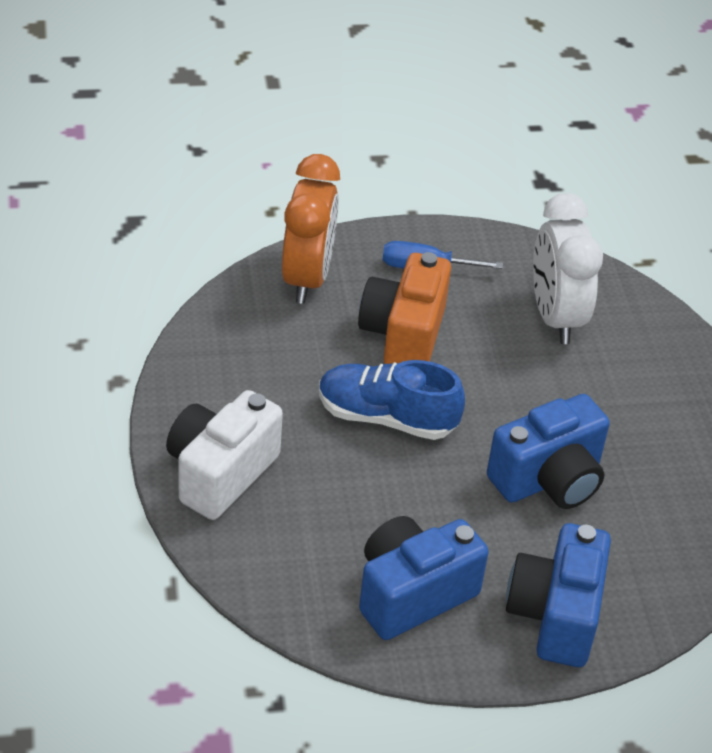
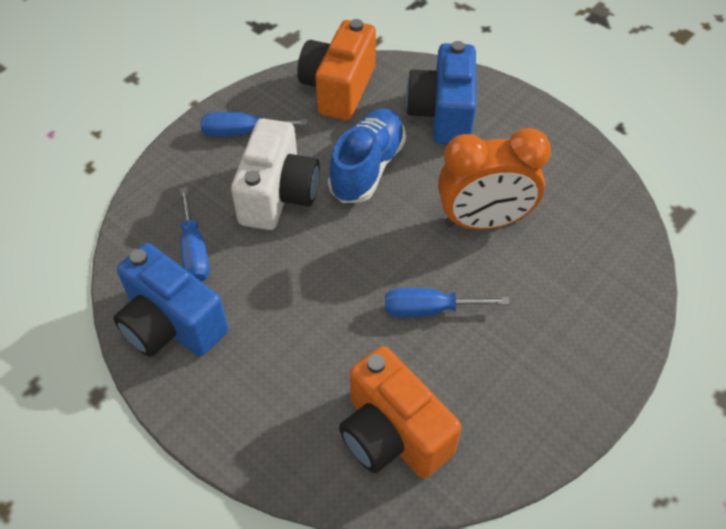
blue camera: 3 -> 2
blue screwdriver: 1 -> 3
orange camera: 1 -> 2
white clock: 1 -> 0

